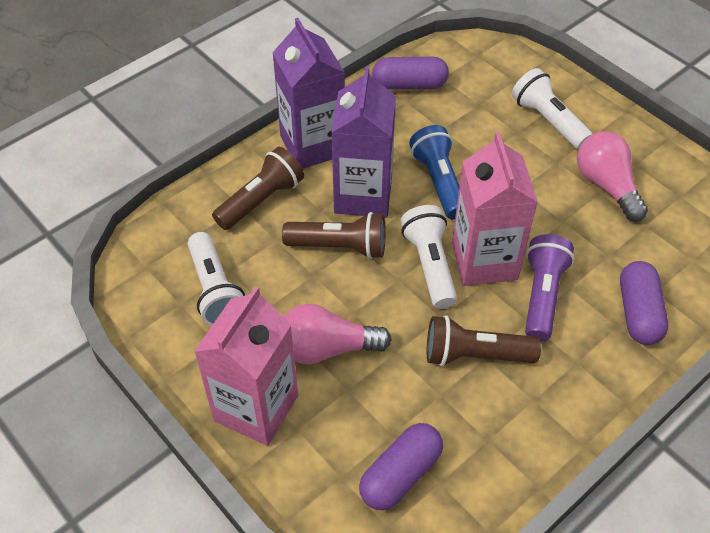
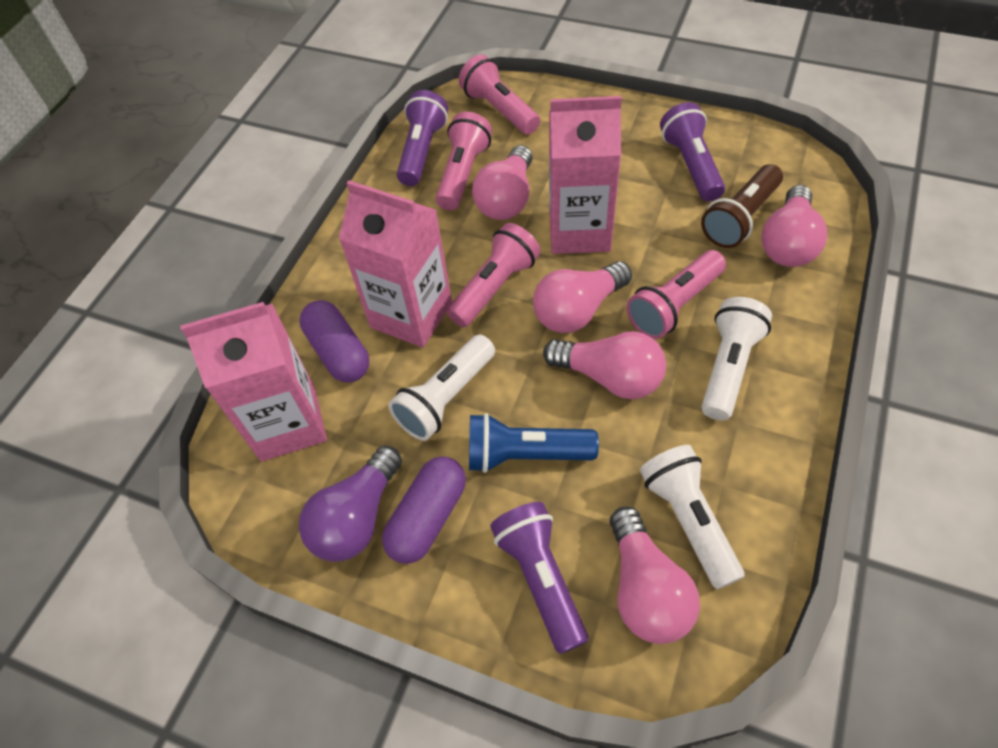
brown flashlight: 3 -> 1
pink carton: 2 -> 3
pink flashlight: 0 -> 4
pink light bulb: 2 -> 5
purple capsule: 3 -> 2
purple carton: 2 -> 0
purple flashlight: 1 -> 3
purple light bulb: 0 -> 1

